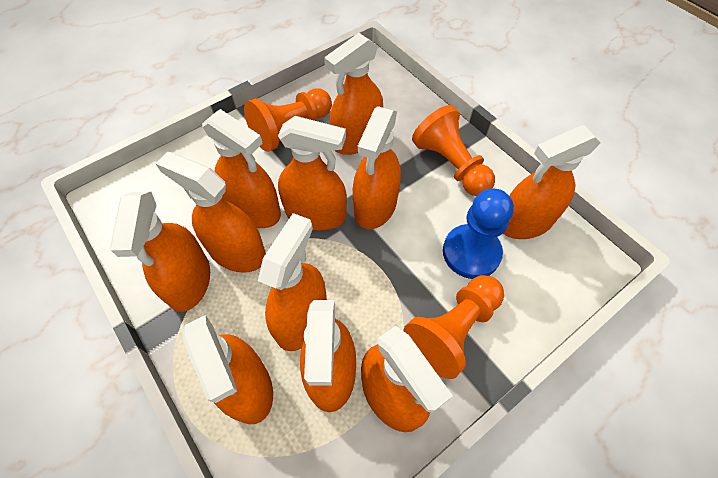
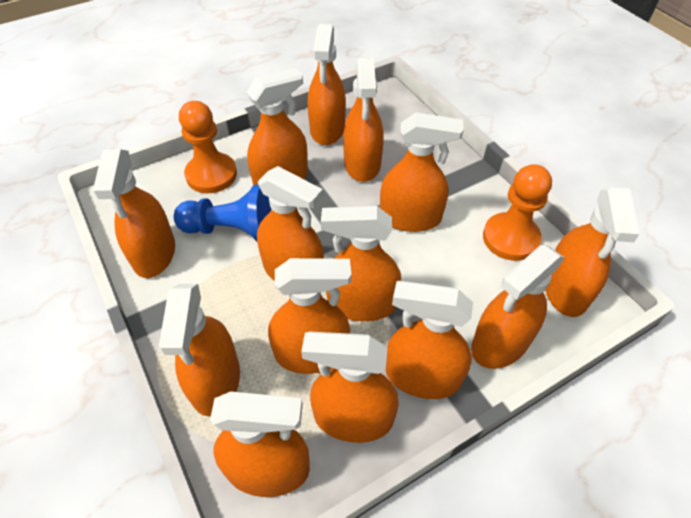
orange pawn: 3 -> 2
orange spray bottle: 11 -> 14

